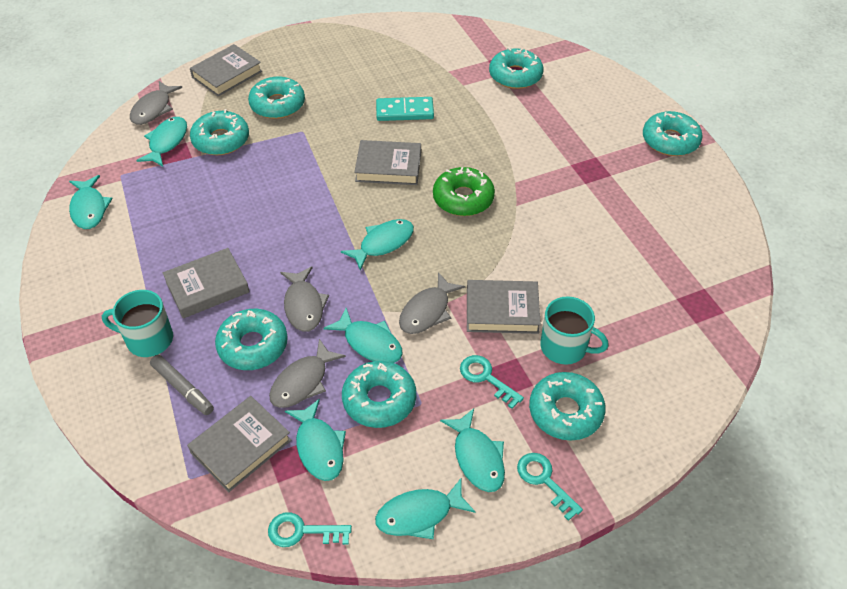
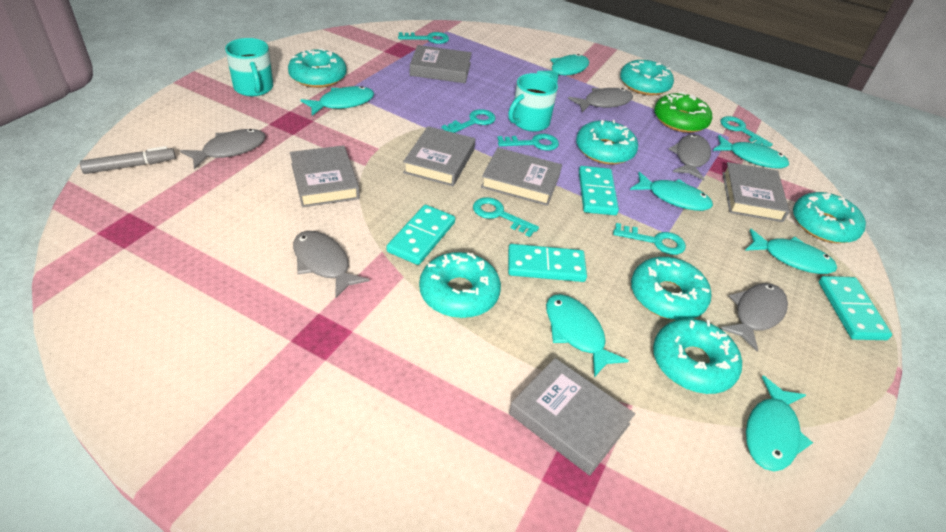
grey book: 5 -> 6
grey fish: 4 -> 5
turquoise domino: 1 -> 4
turquoise key: 3 -> 6

